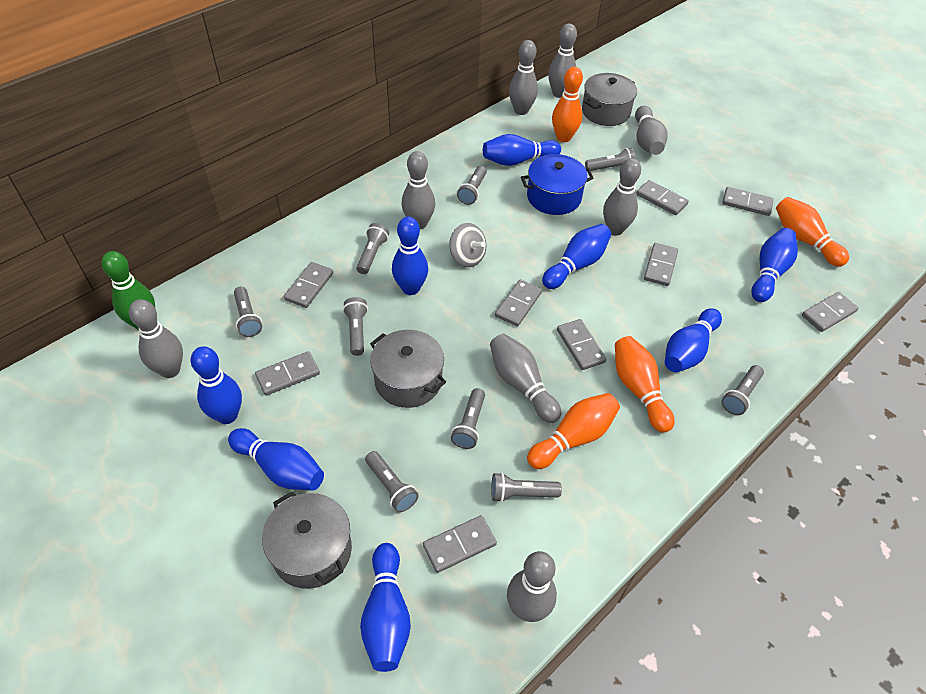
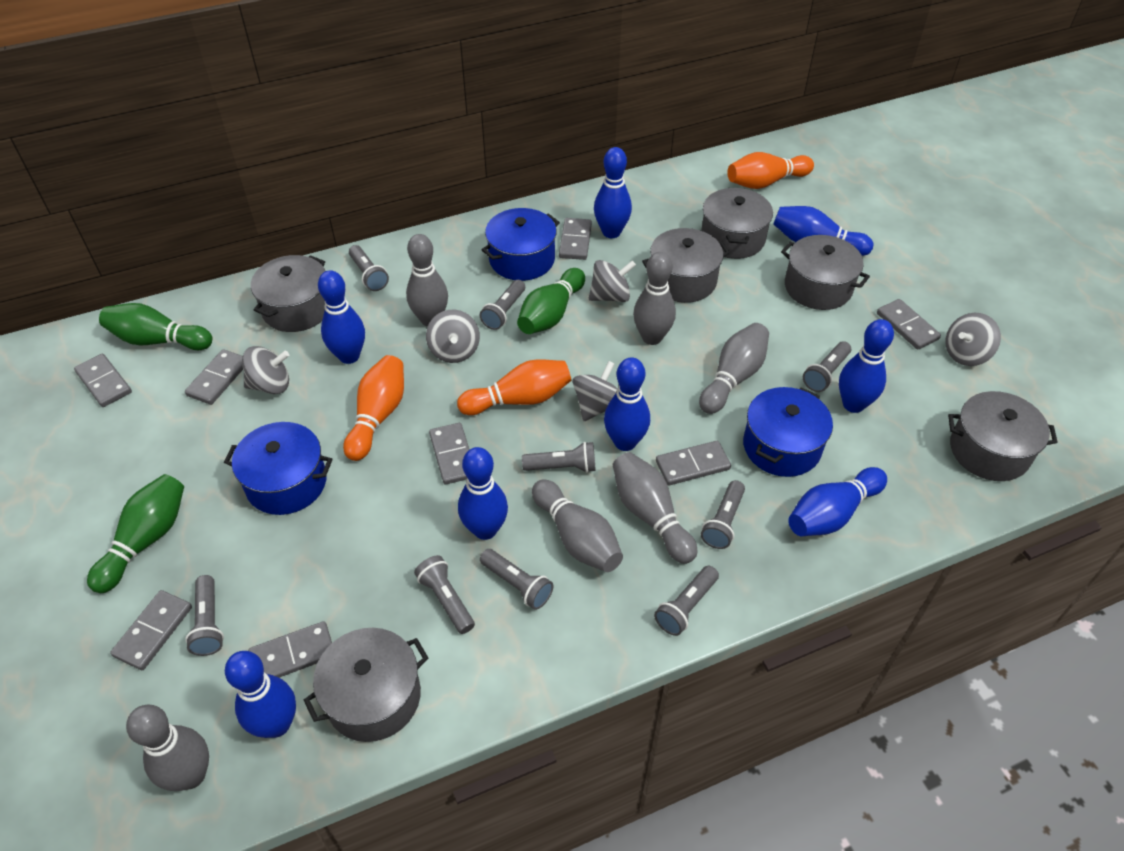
blue pot: 1 -> 3
green bowling pin: 1 -> 3
grey bowling pin: 8 -> 6
grey domino: 9 -> 8
grey pot: 3 -> 6
grey spinning top: 1 -> 5
orange bowling pin: 4 -> 3

